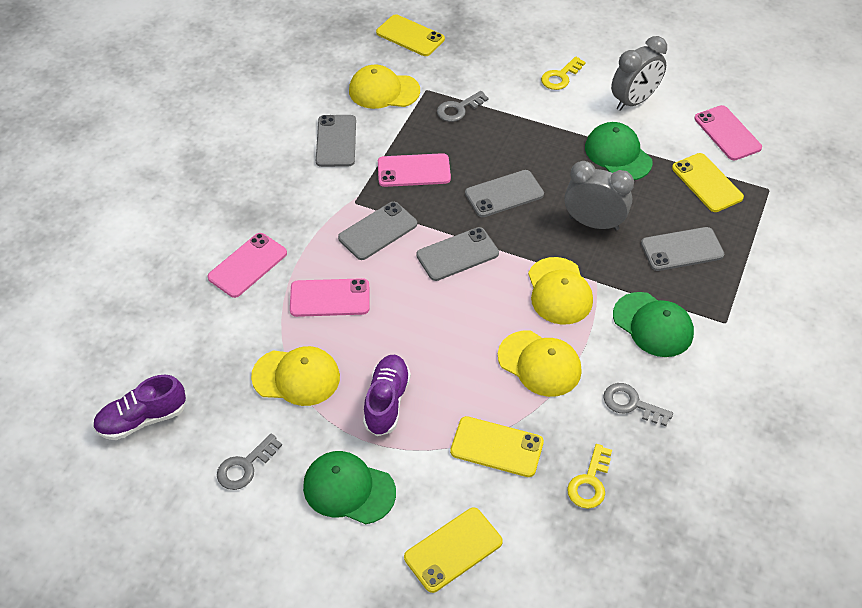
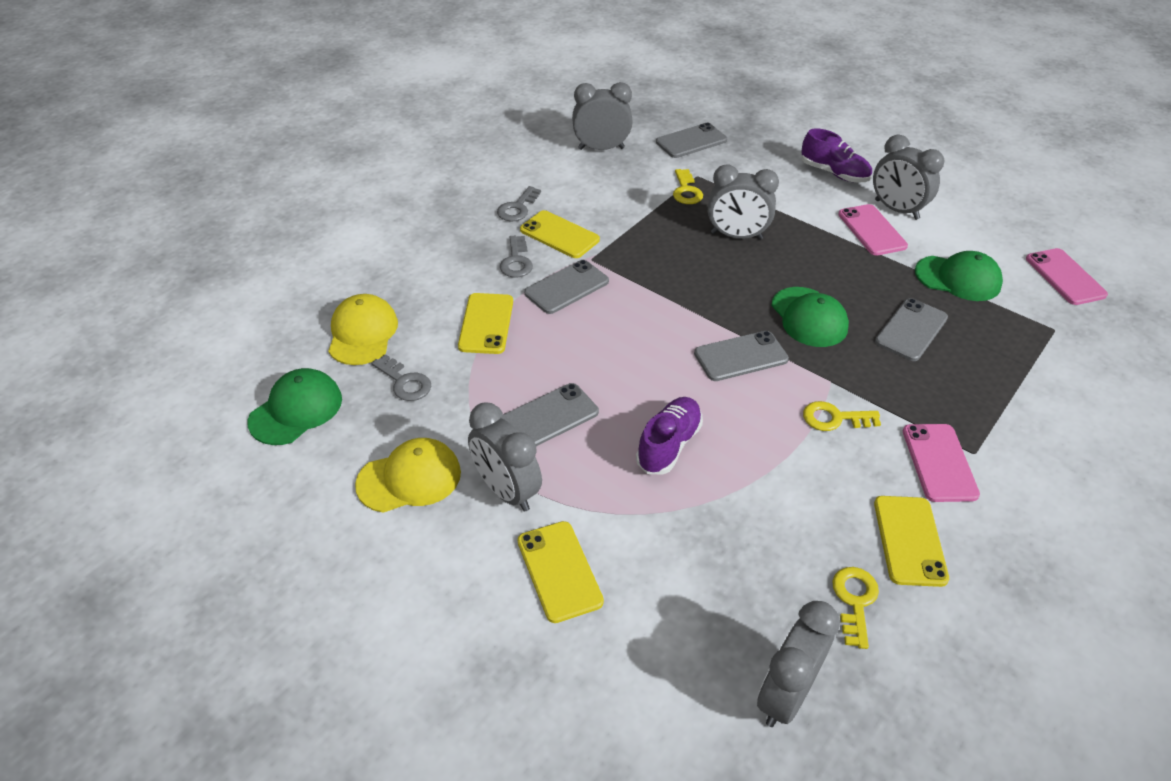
grey clock: 2 -> 5
pink phone: 4 -> 3
yellow cap: 4 -> 2
yellow key: 2 -> 3

